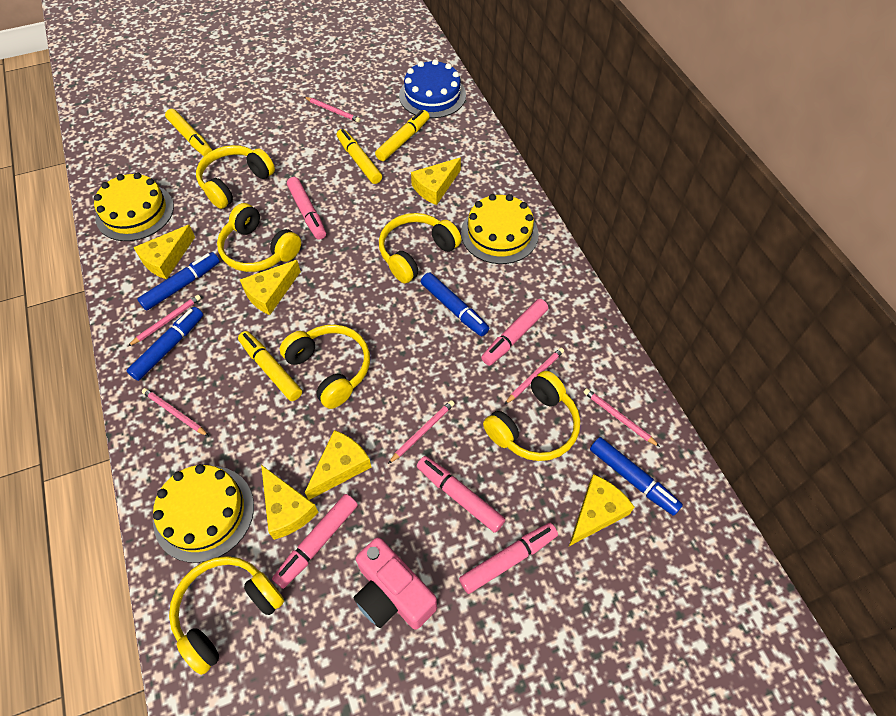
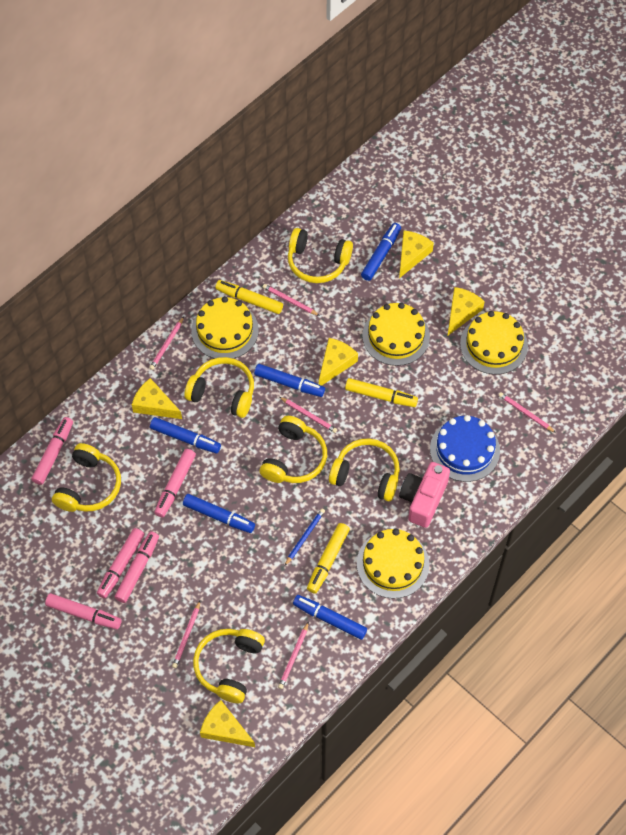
blue marker: 4 -> 5
blue pencil: 0 -> 1
yellow cake: 3 -> 4
yellow cheese: 6 -> 5
yellow marker: 4 -> 3

